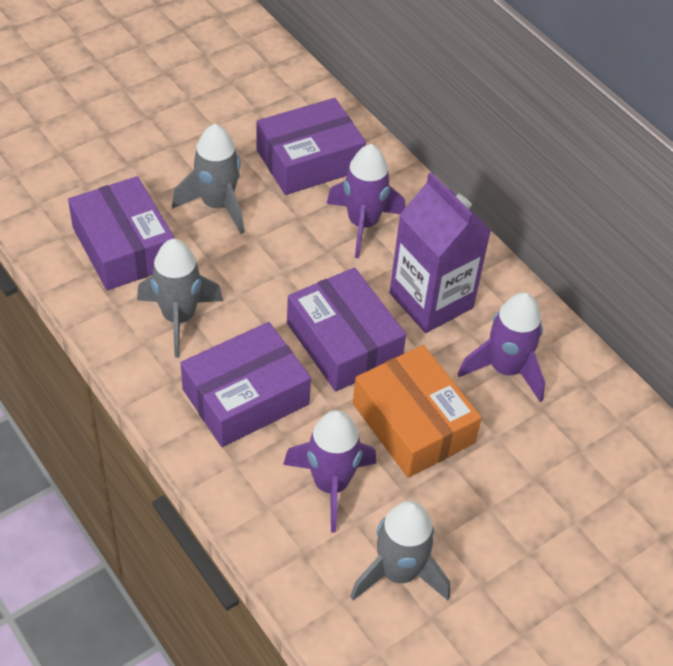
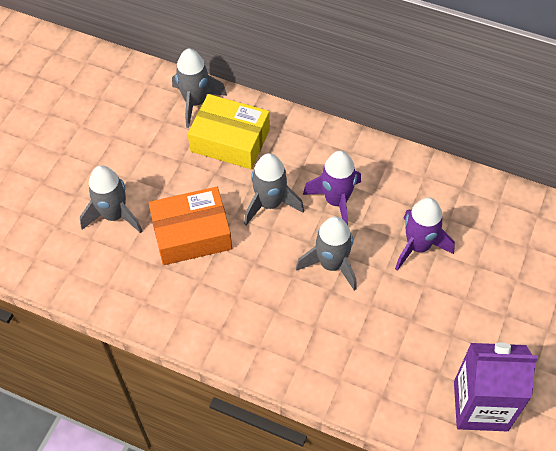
grey rocket: 3 -> 4
purple box: 4 -> 0
purple rocket: 3 -> 2
yellow box: 0 -> 1

